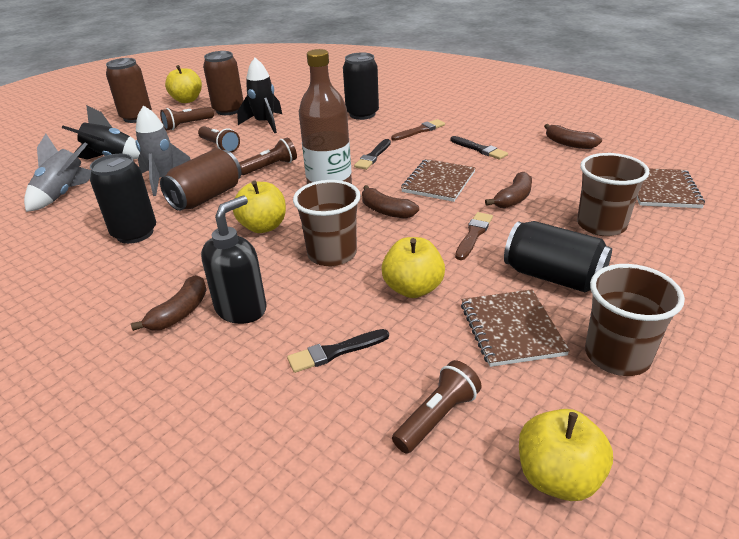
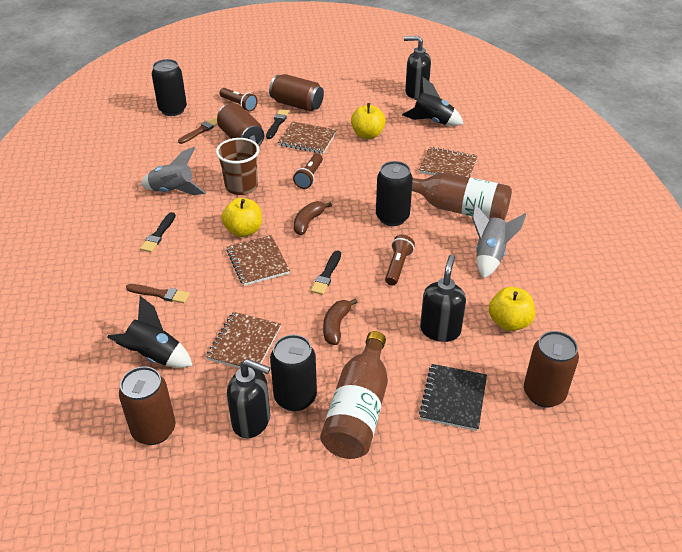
black notebook: 0 -> 1
black soap dispenser: 1 -> 3
brown banana: 4 -> 2
brown bottle: 1 -> 2
brown can: 3 -> 4
brown cup: 3 -> 1
brown flashlight: 4 -> 3
brown notebook: 3 -> 4
yellow apple: 4 -> 3

